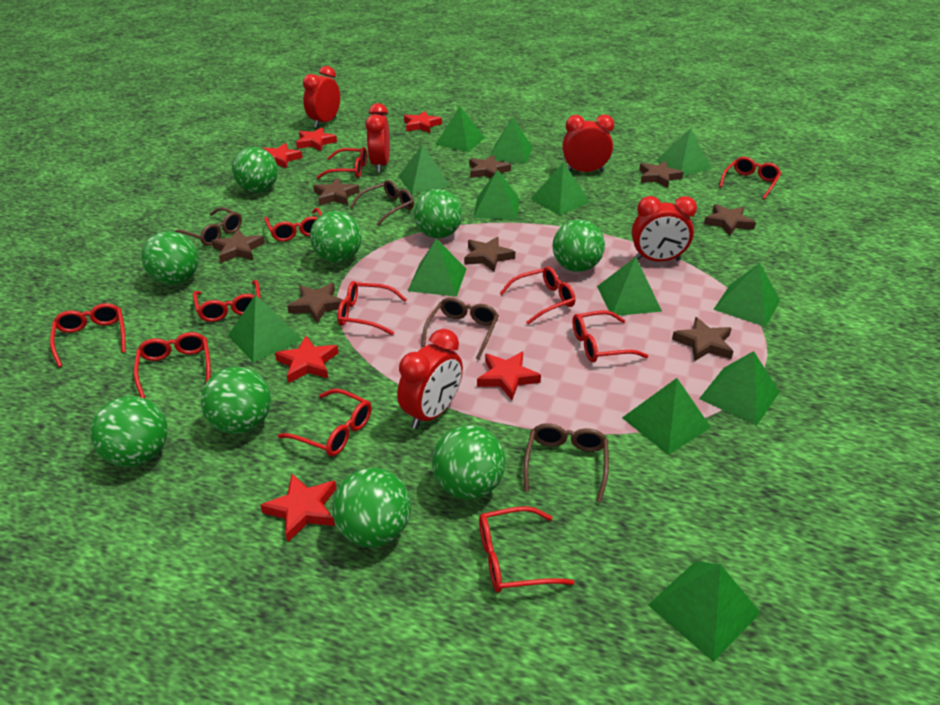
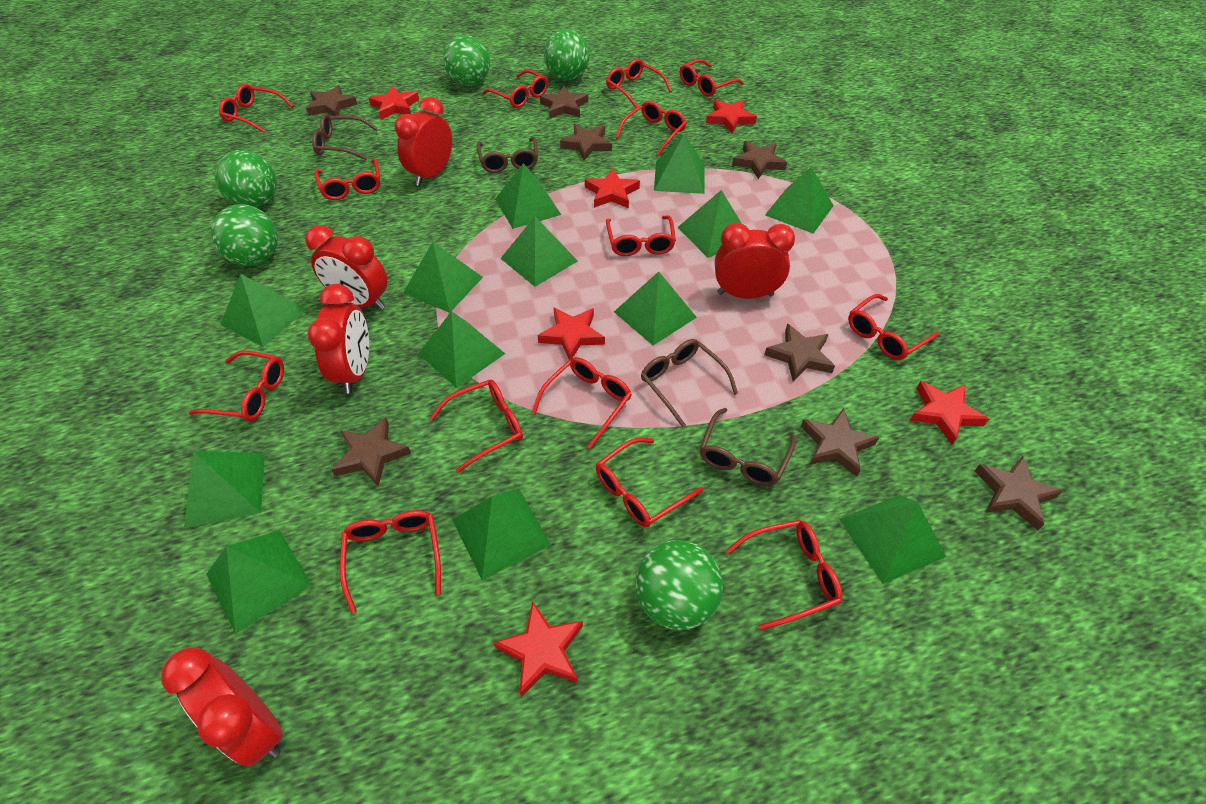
green ball: 9 -> 5
red glasses: 11 -> 14

